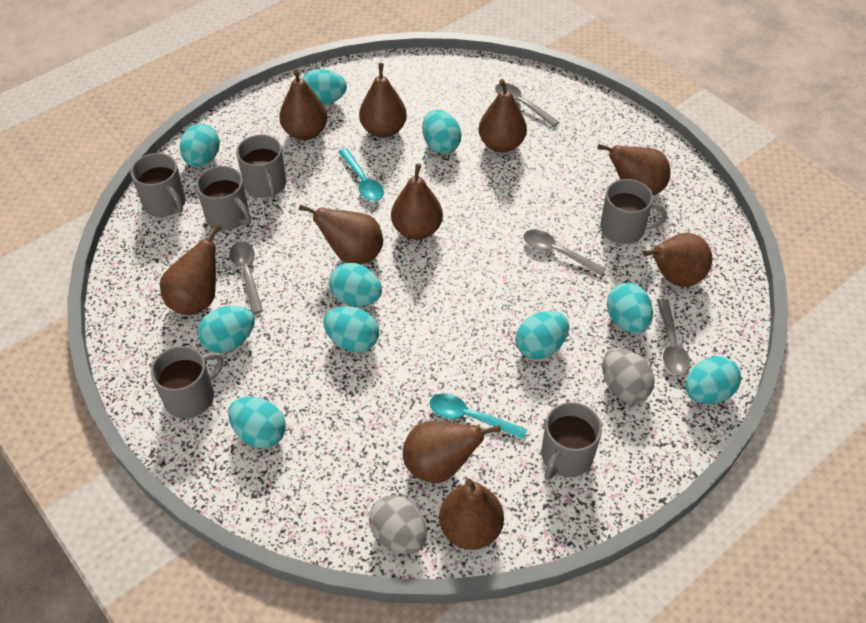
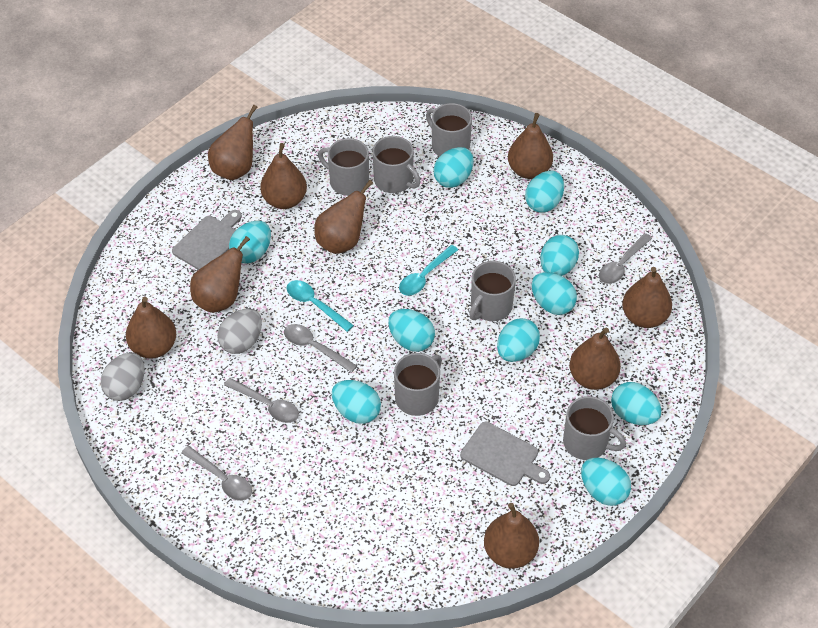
brown pear: 10 -> 9
grey cutting board: 0 -> 2

